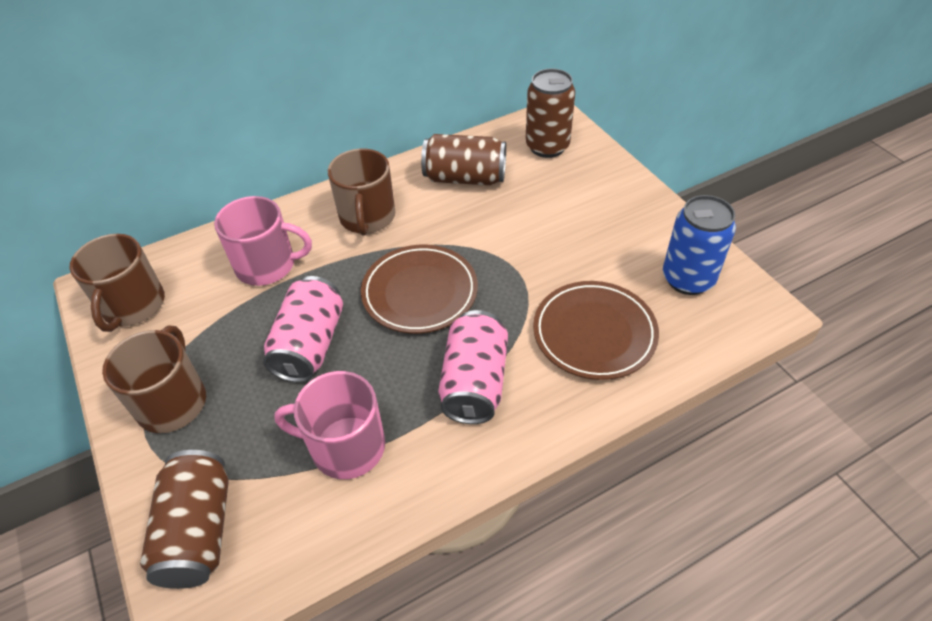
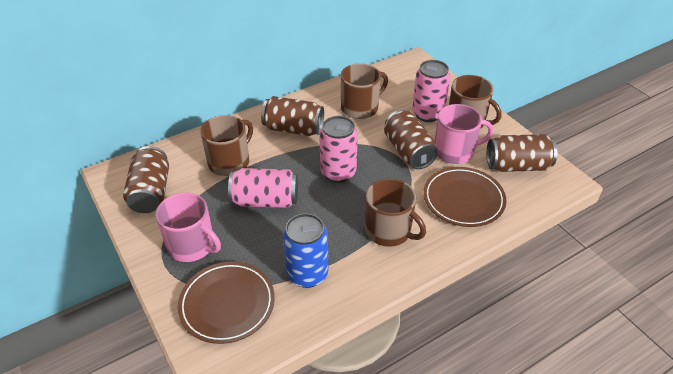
brown can: 3 -> 4
brown mug: 3 -> 4
pink can: 2 -> 3

